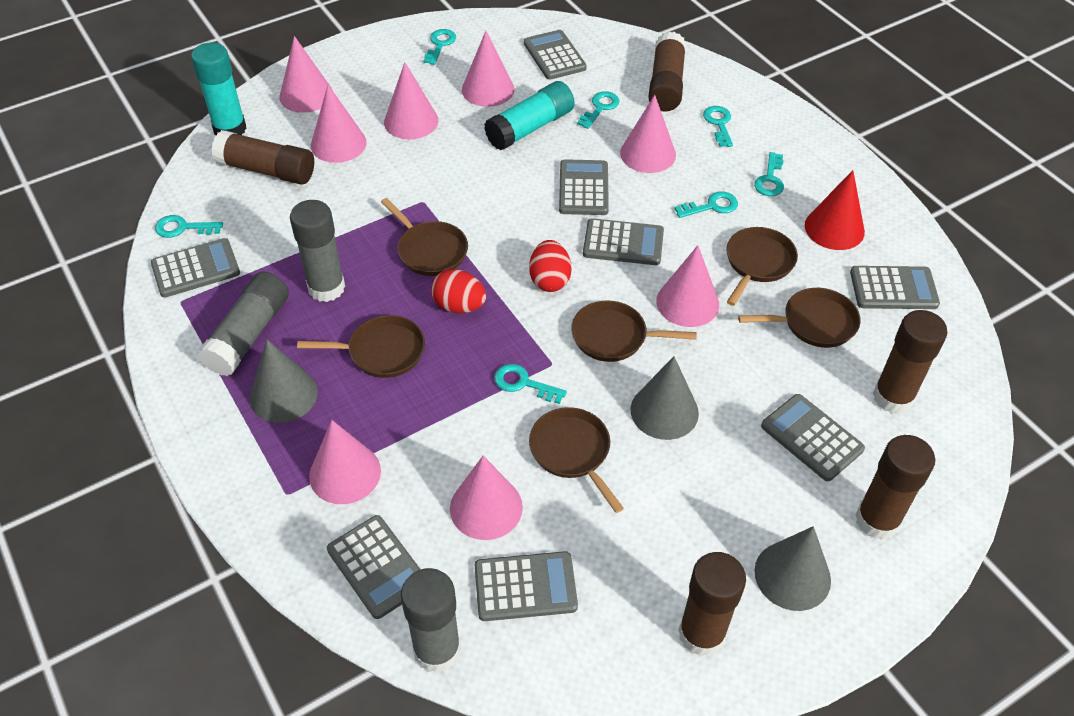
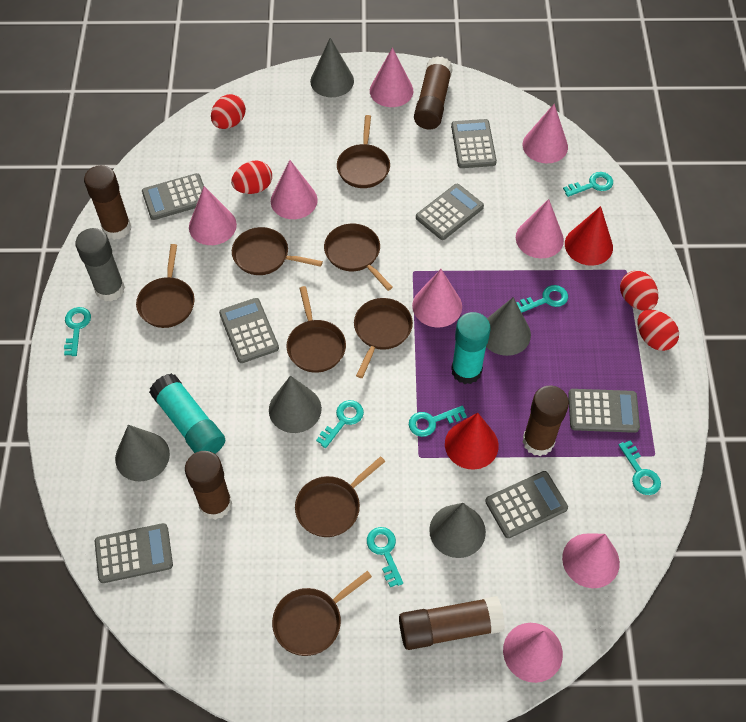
brown pan: 6 -> 8
grey calculator: 8 -> 7
grey cone: 3 -> 5
grey glue stick: 3 -> 1
red cone: 1 -> 2
red egg: 2 -> 4

